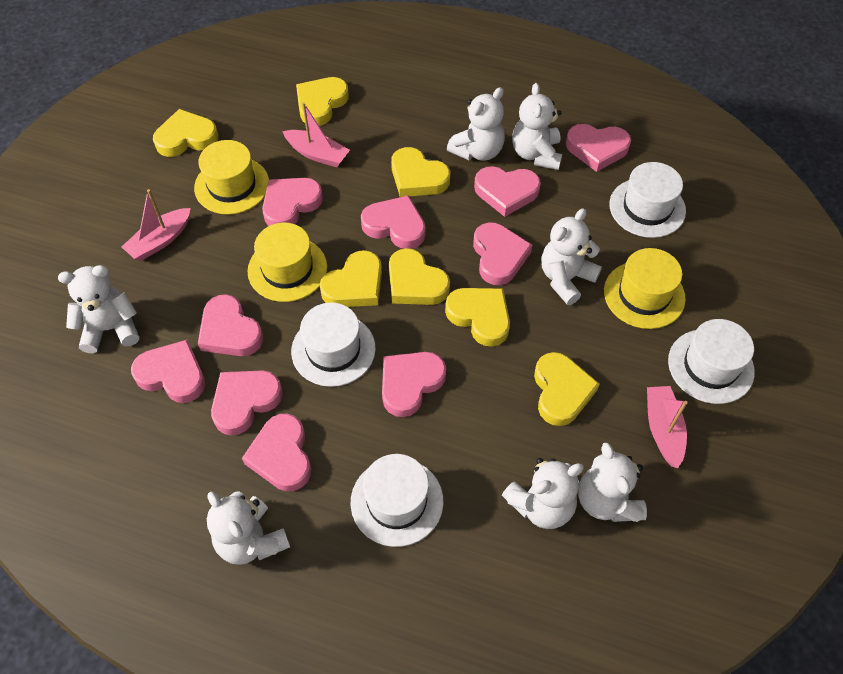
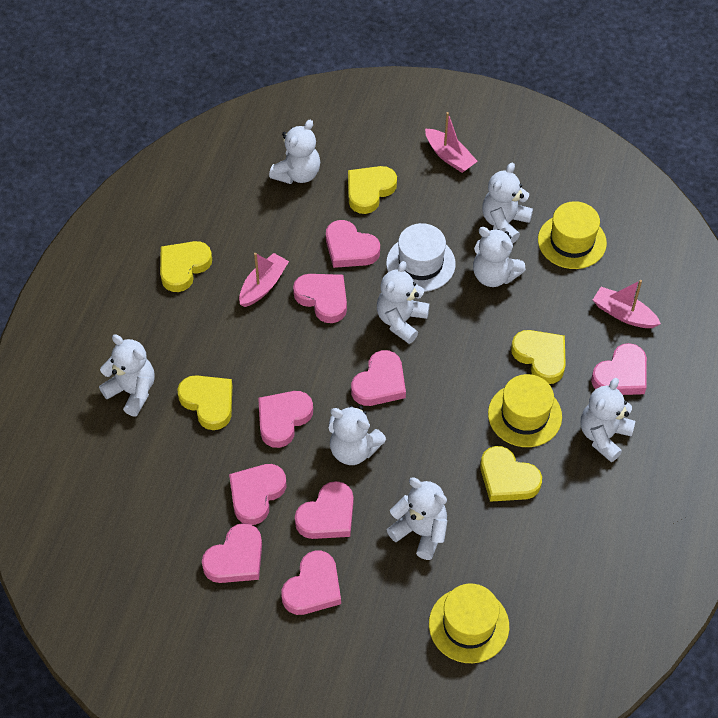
pink heart: 10 -> 9
white hat: 4 -> 1
white teddy bear: 7 -> 8
yellow heart: 7 -> 5

